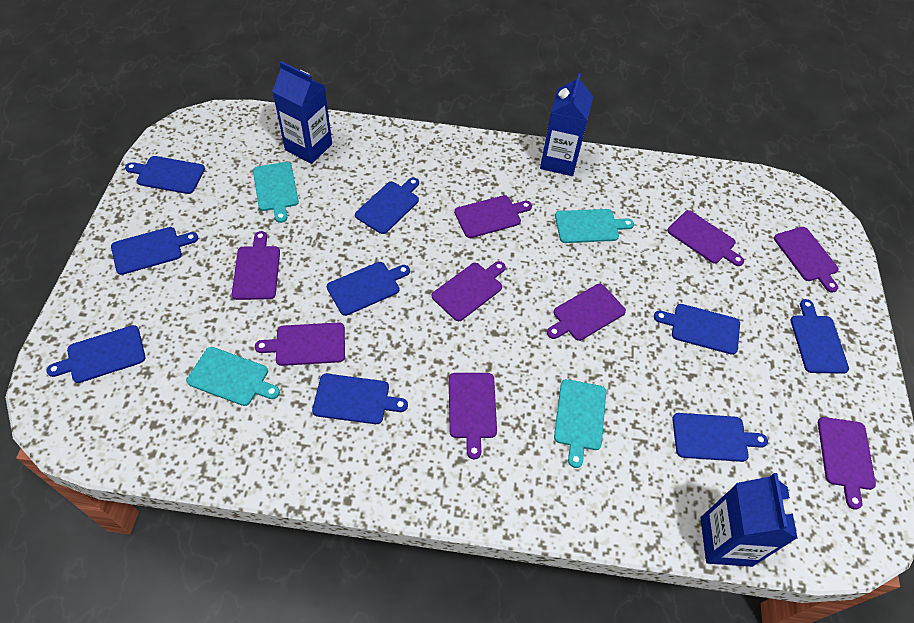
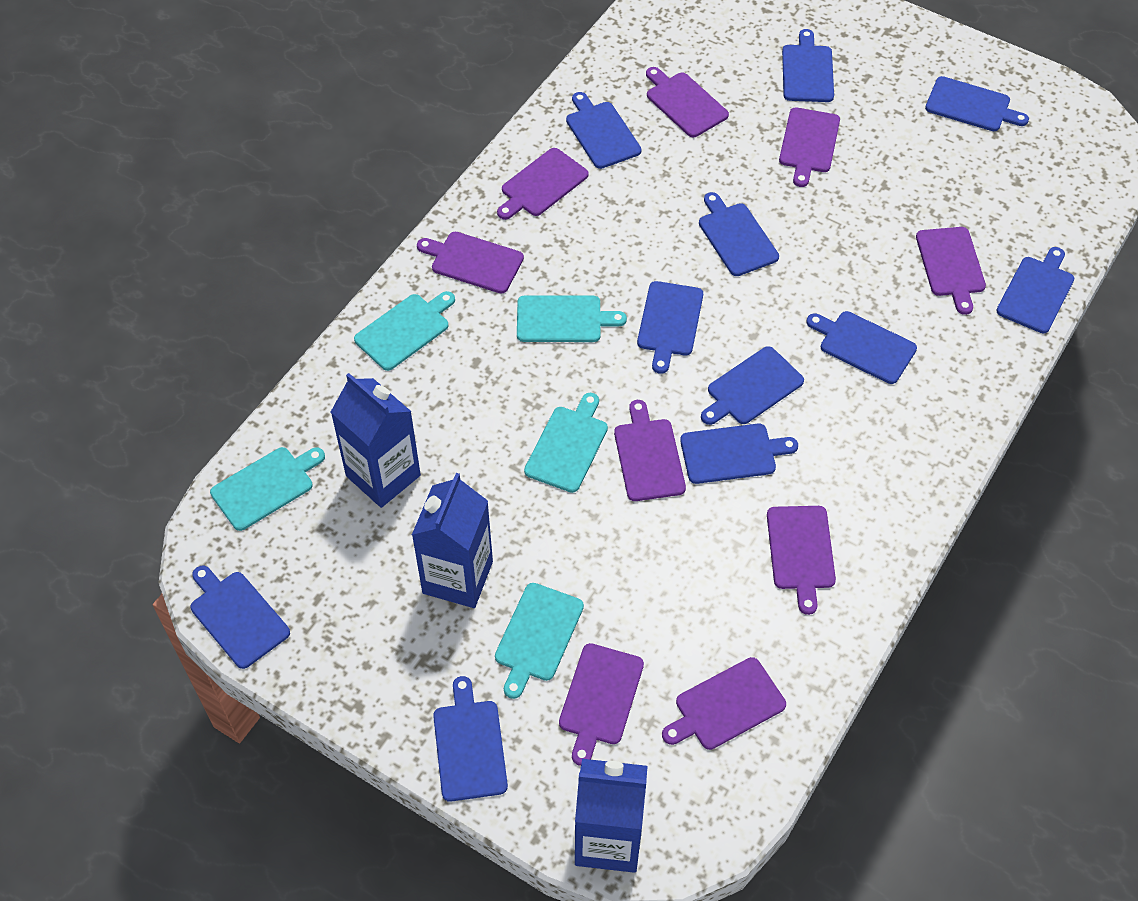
blue cutting board: 9 -> 11
turquoise cutting board: 4 -> 5

